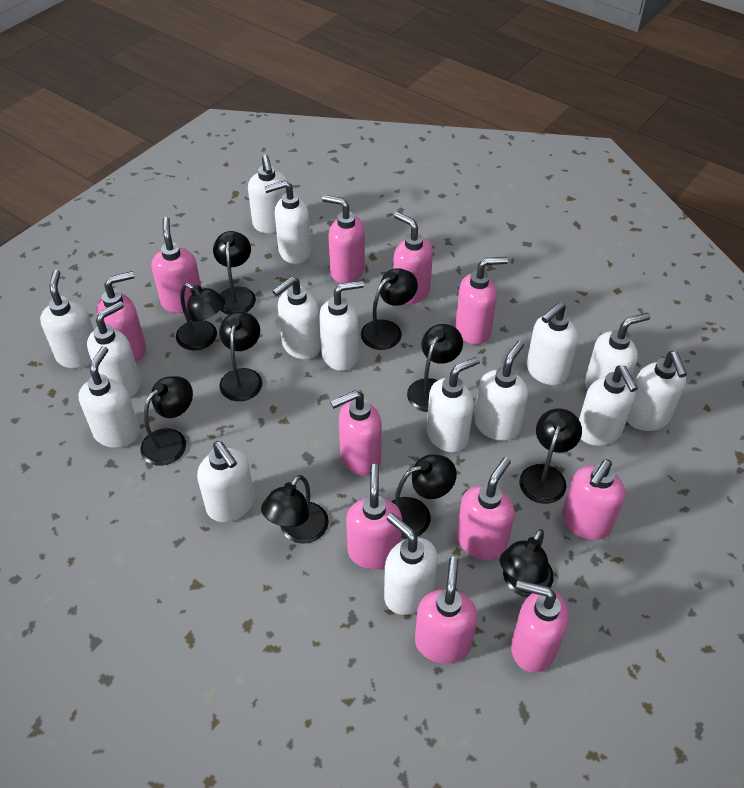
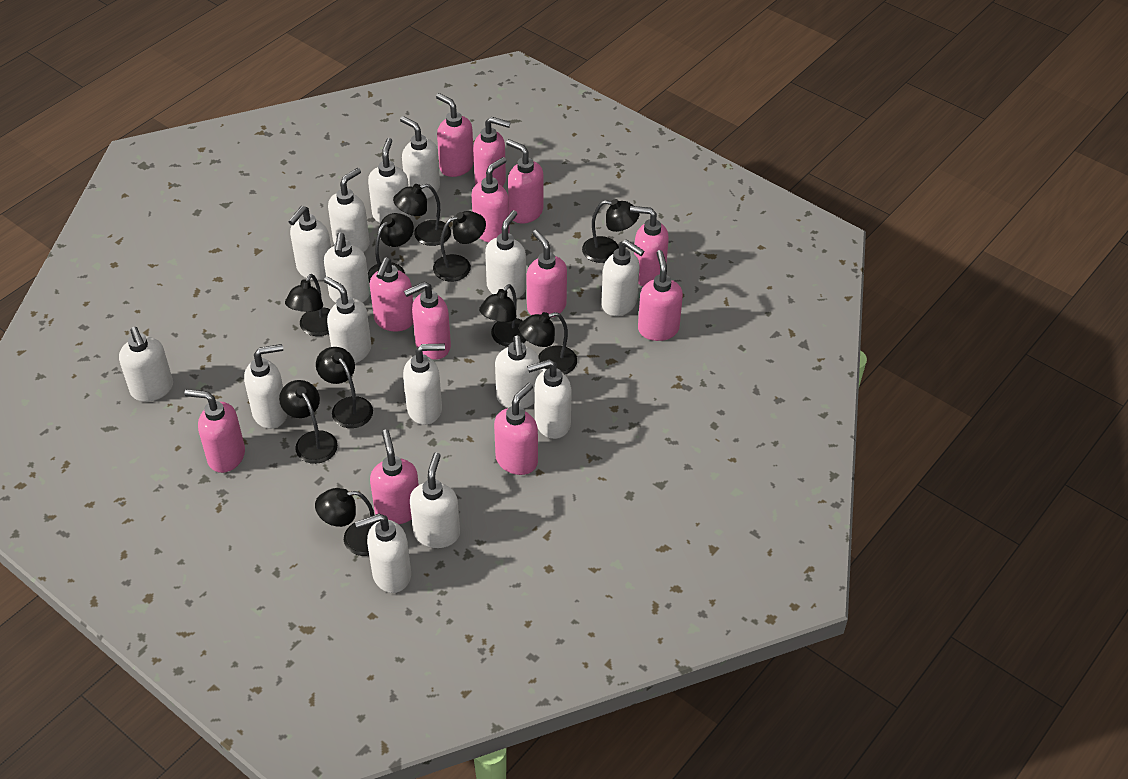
pink soap dispenser: 11 -> 12

